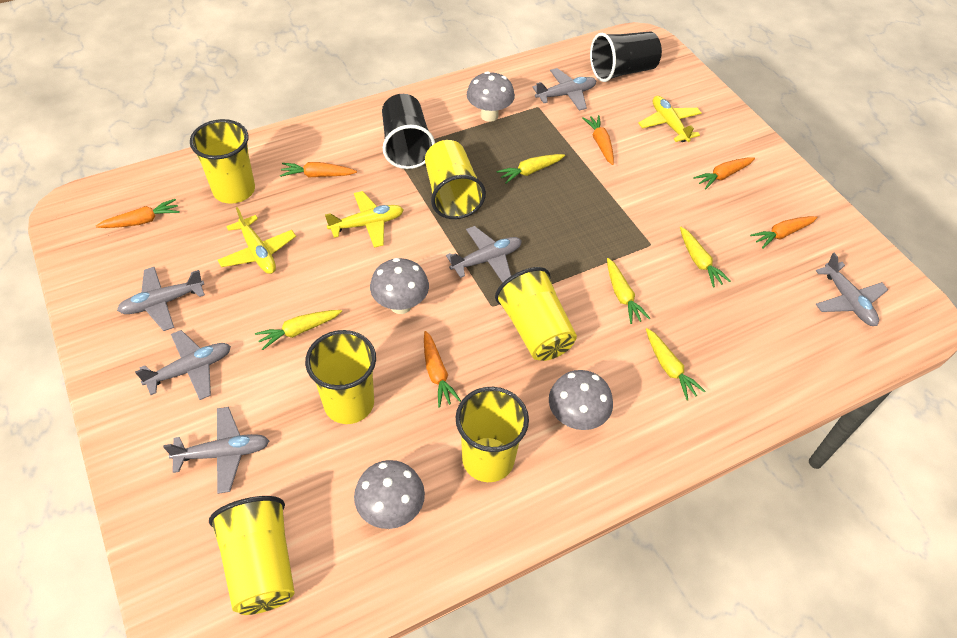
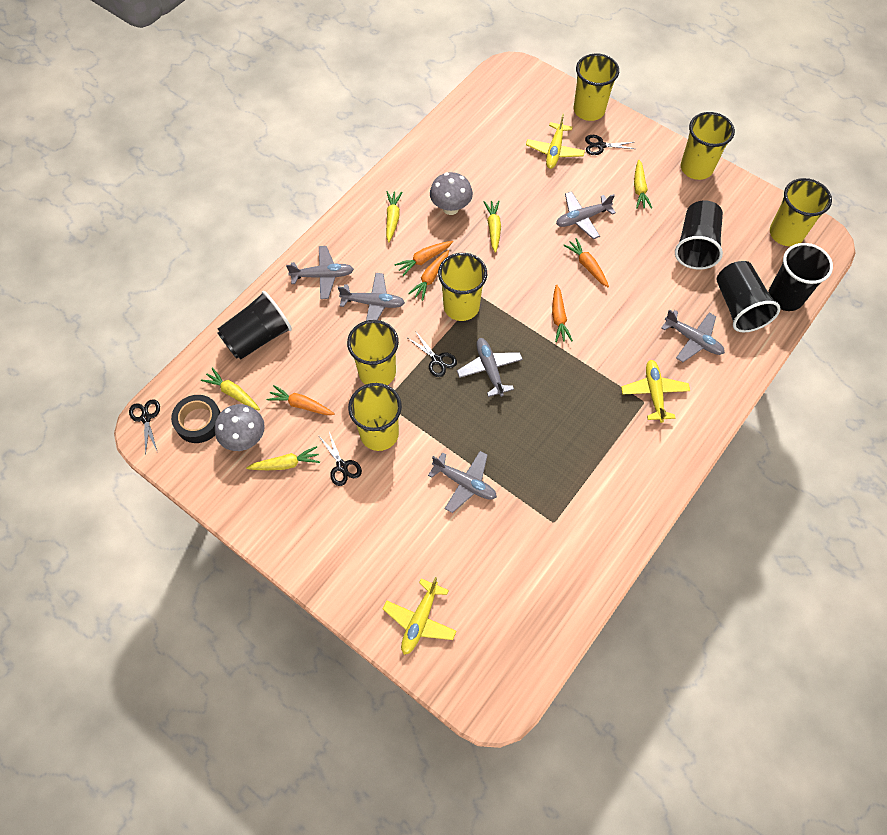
black cup: 2 -> 4
black scissors: 0 -> 4
black tape: 0 -> 1
grey mushroom: 4 -> 2
orange carrot: 6 -> 5

